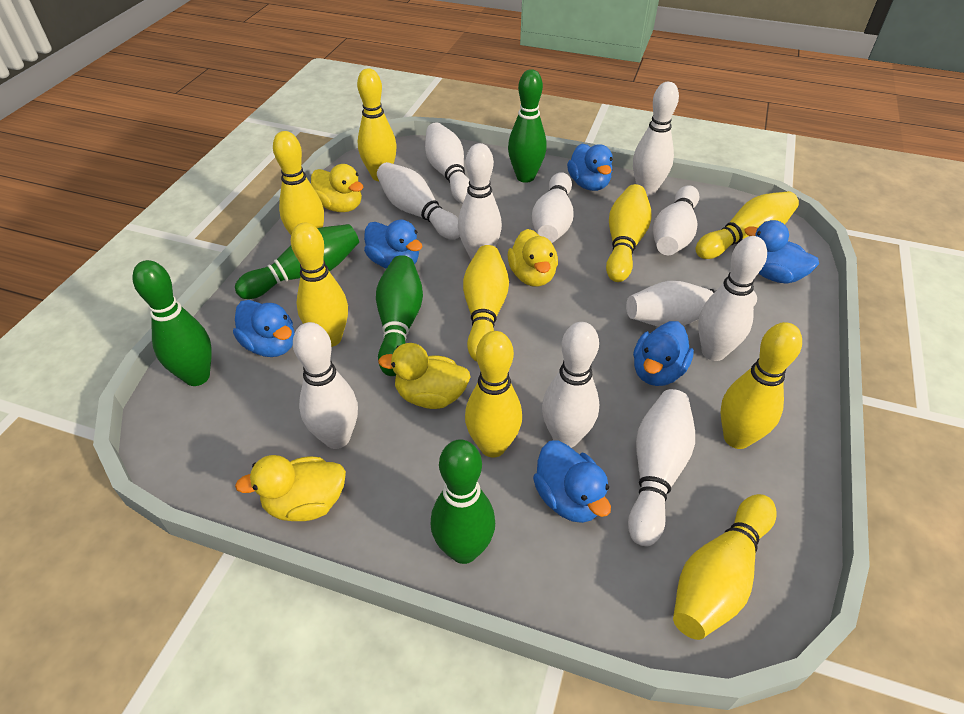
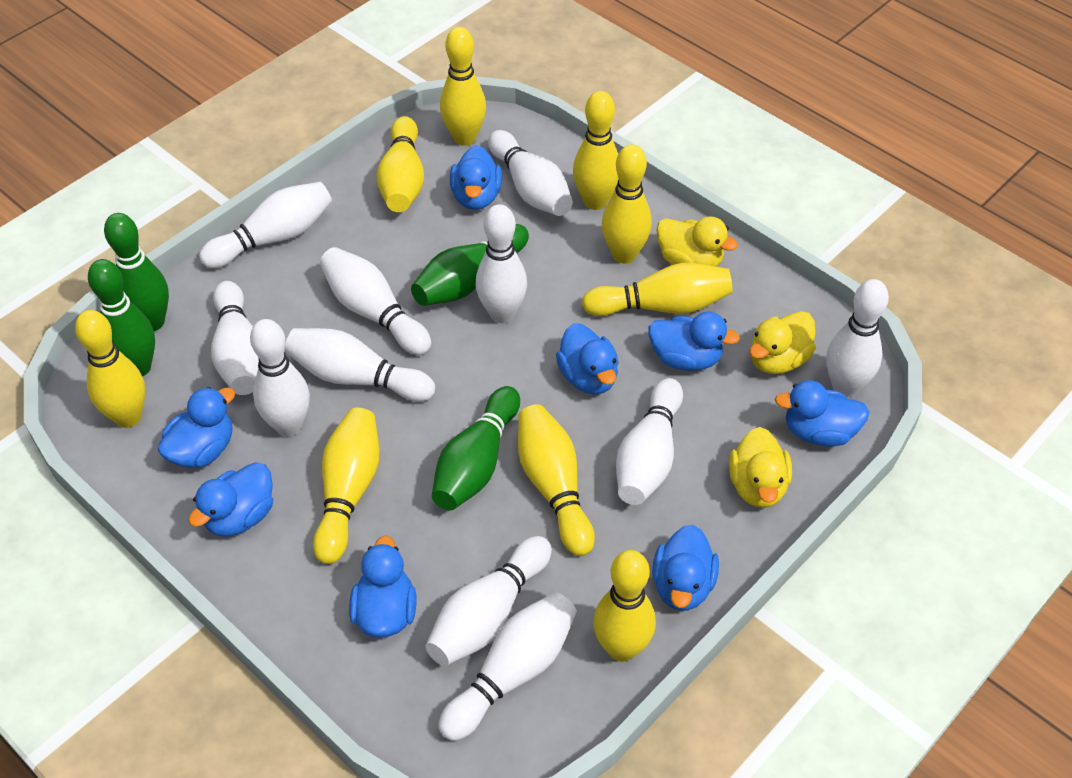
blue duck: 6 -> 8
green bowling pin: 5 -> 4
yellow duck: 4 -> 3

